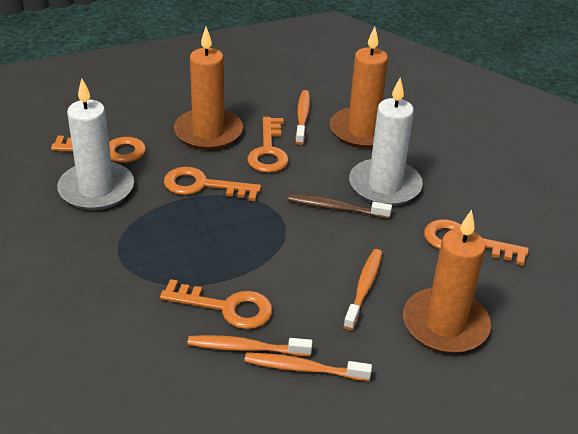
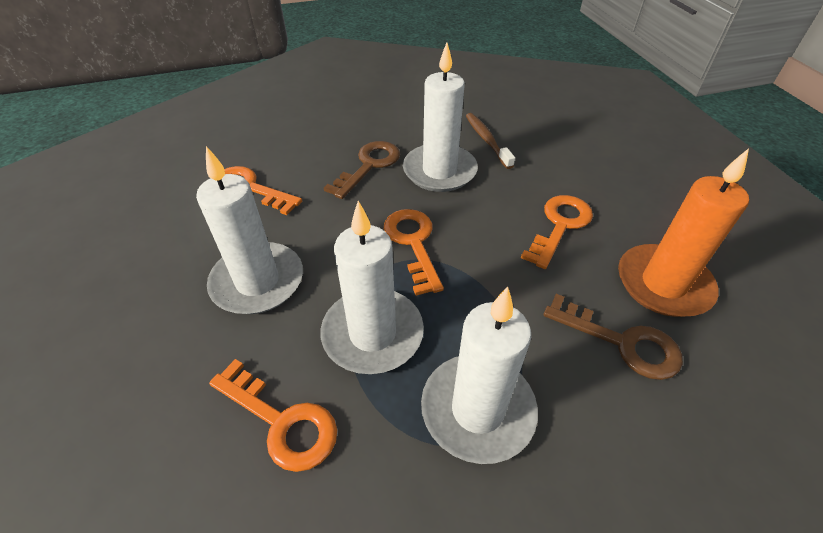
brown key: 0 -> 2
orange candle: 3 -> 1
orange key: 5 -> 4
orange toothbrush: 4 -> 0
white candle: 2 -> 4

